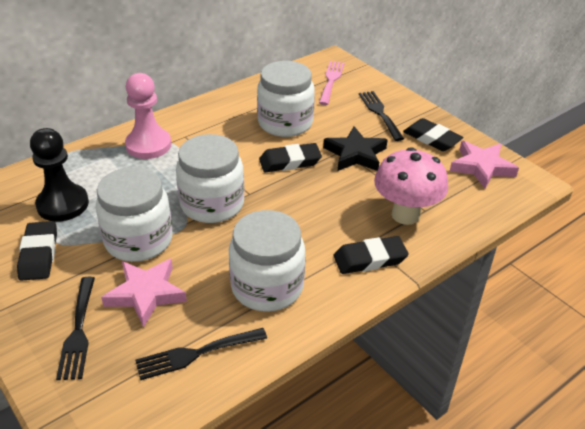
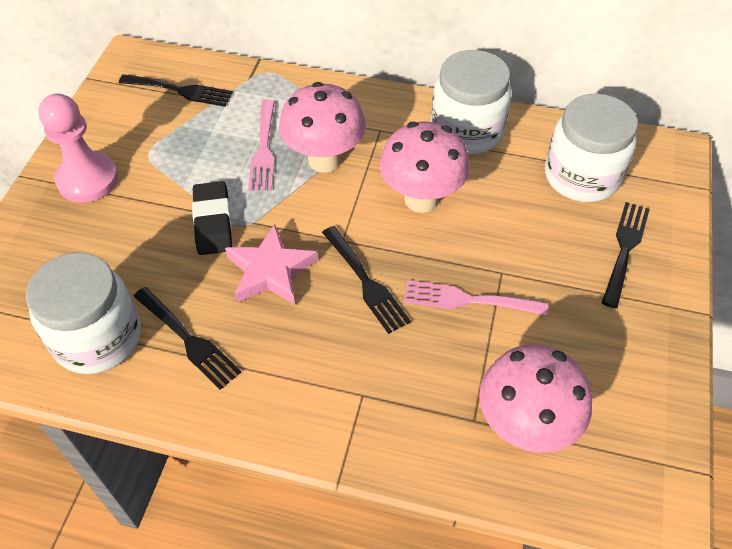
black eraser: 4 -> 1
black fork: 3 -> 4
black pawn: 1 -> 0
black star: 1 -> 0
pink fork: 1 -> 2
pink mushroom: 1 -> 3
pink star: 2 -> 1
white jar: 4 -> 3

